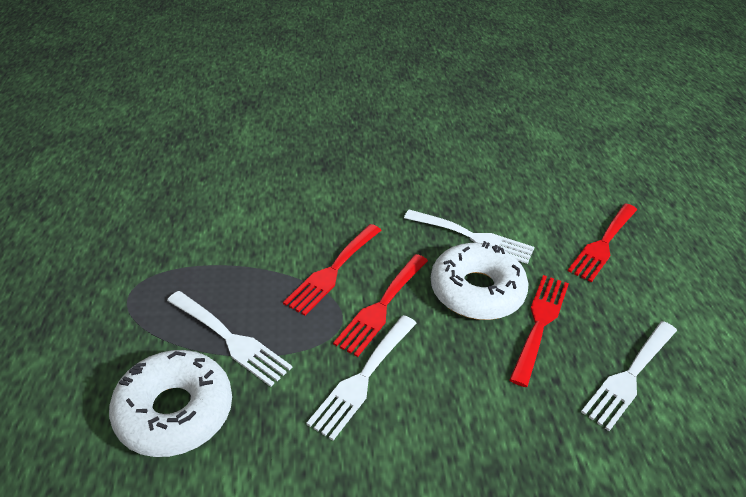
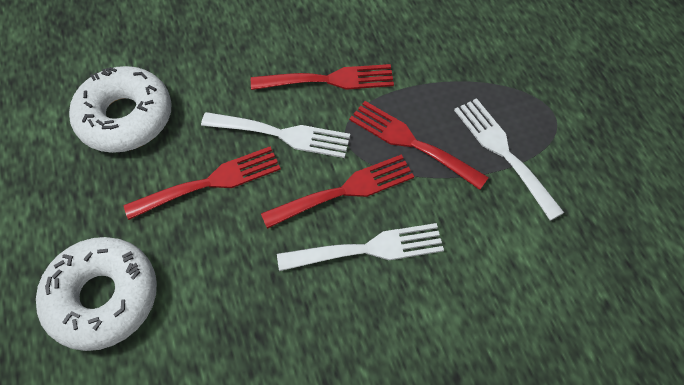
white fork: 4 -> 3

